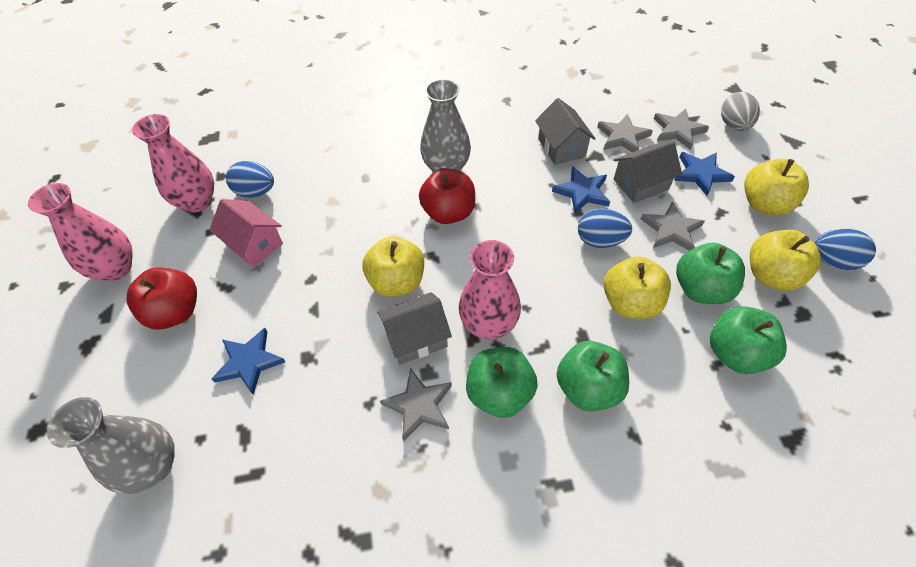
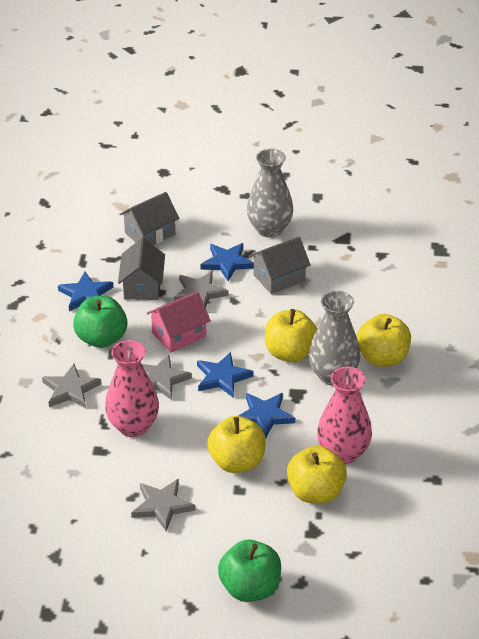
blue egg: 3 -> 0
blue star: 3 -> 4
green apple: 4 -> 2
grey egg: 1 -> 0
pink vase: 3 -> 2
red apple: 2 -> 0

